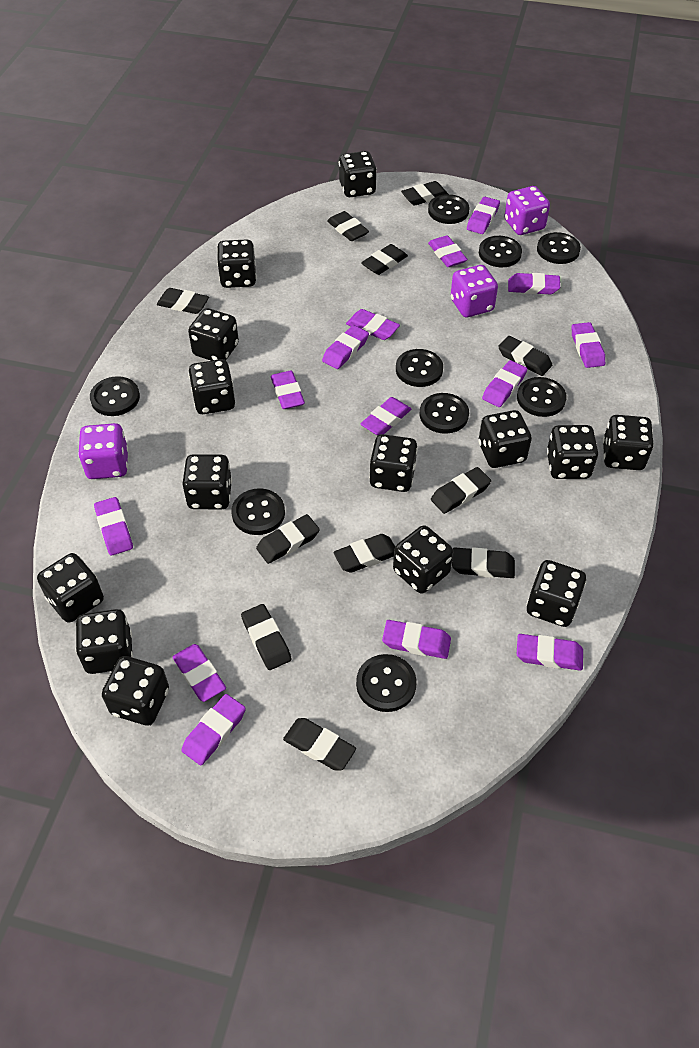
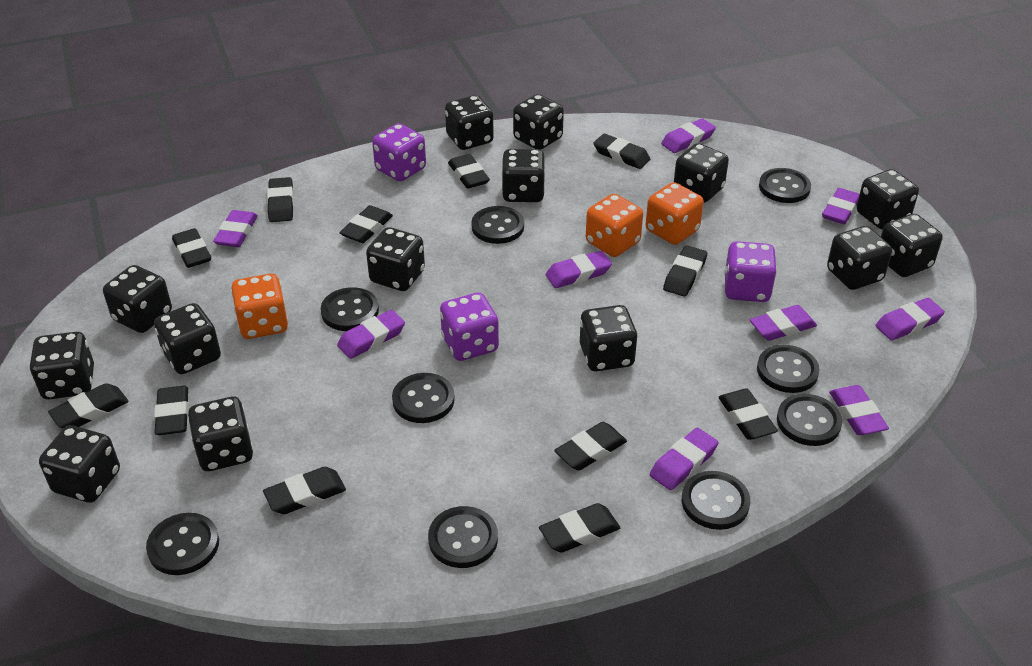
black eraser: 11 -> 12
orange dice: 0 -> 3
purple eraser: 14 -> 9

